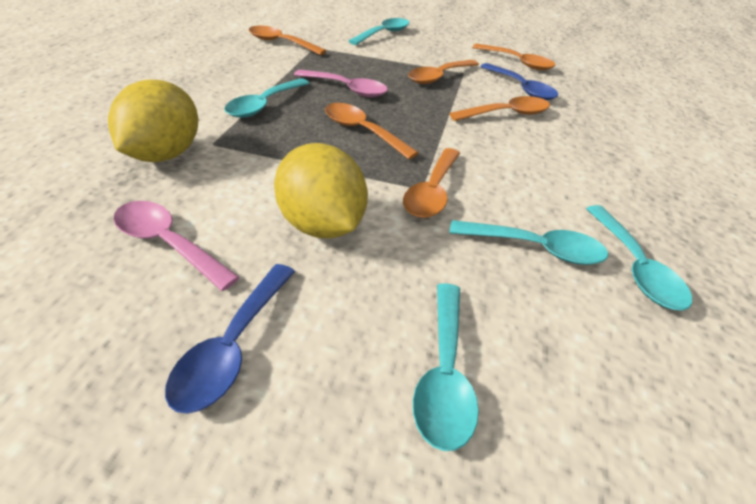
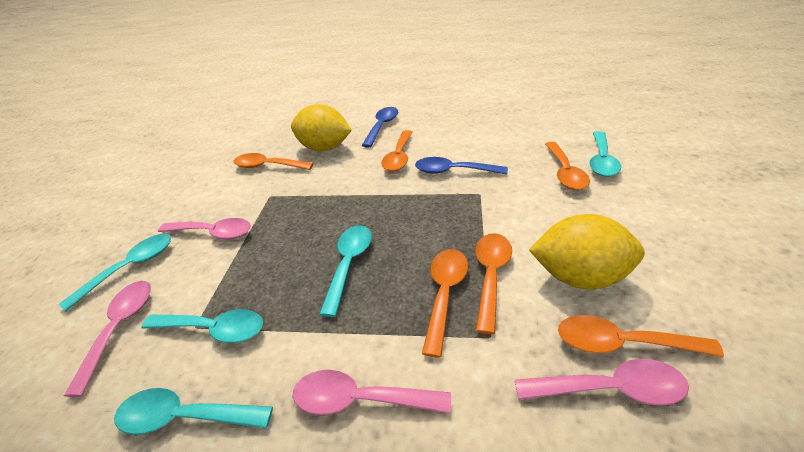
pink spoon: 2 -> 4

